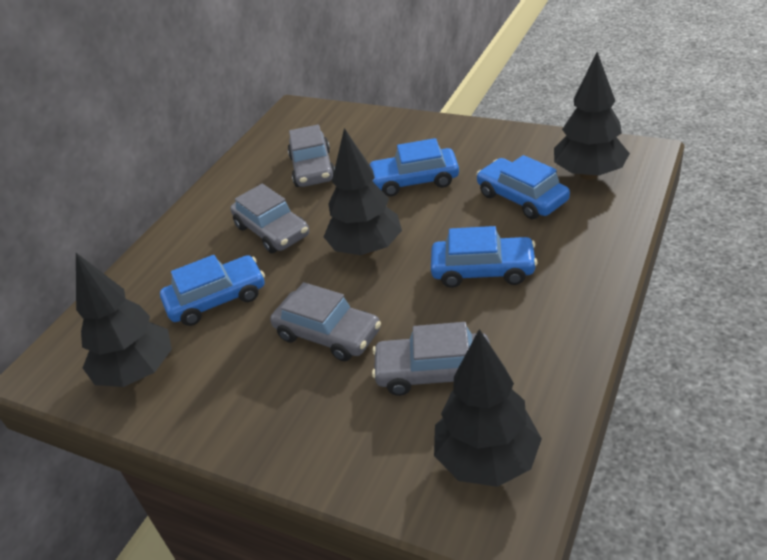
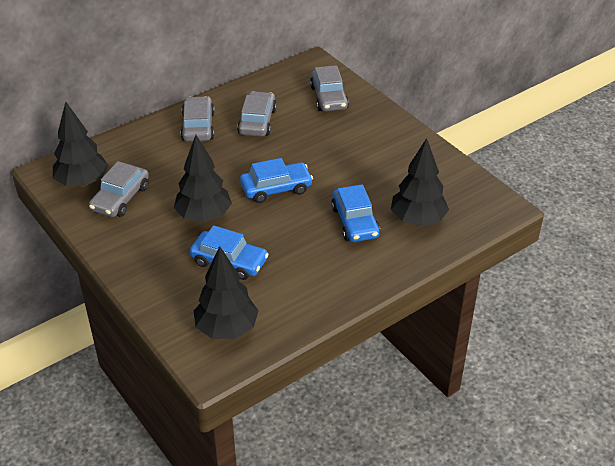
blue car: 4 -> 3

